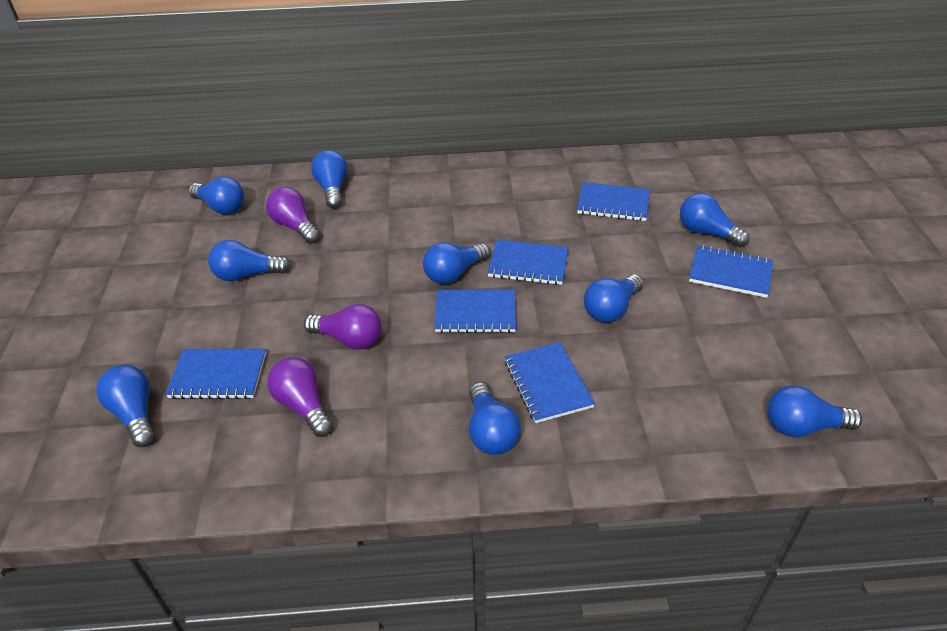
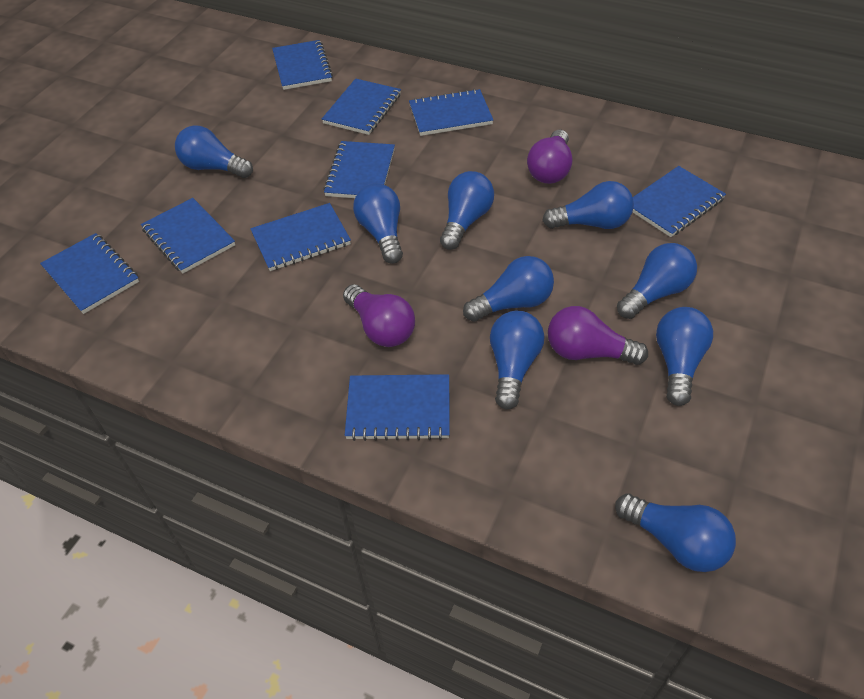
blue notebook: 6 -> 9

